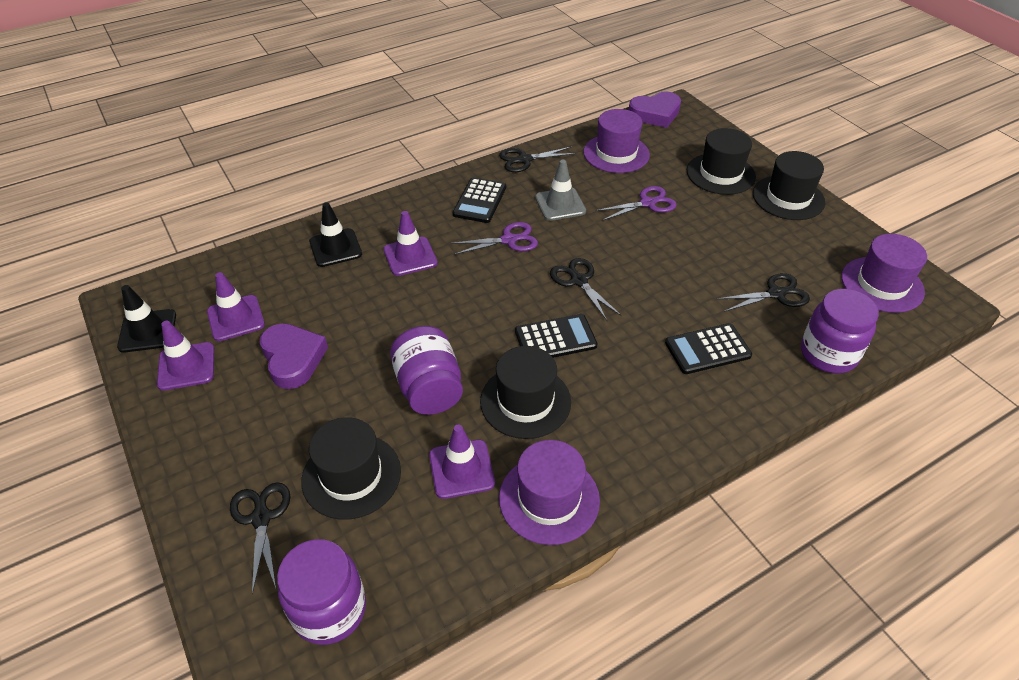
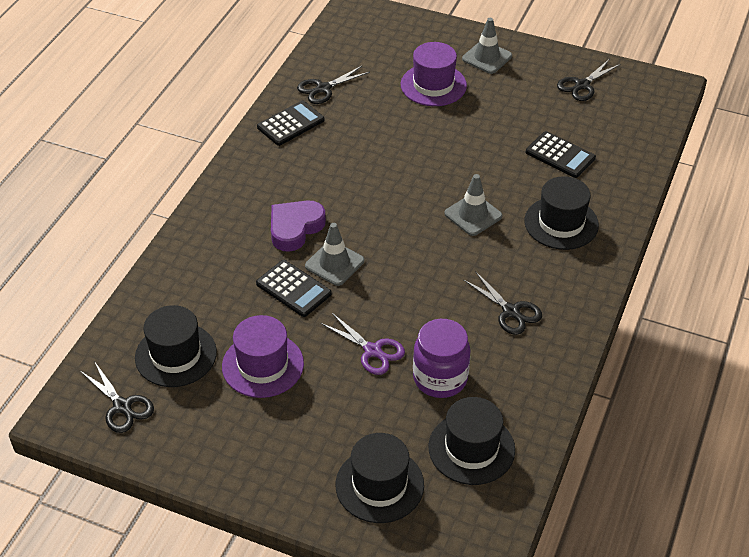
black traffic cone: 2 -> 0
grey traffic cone: 1 -> 3
purple hat: 3 -> 2
purple heart: 2 -> 1
purple jar: 3 -> 1
purple scissors: 2 -> 1
purple traffic cone: 4 -> 0

